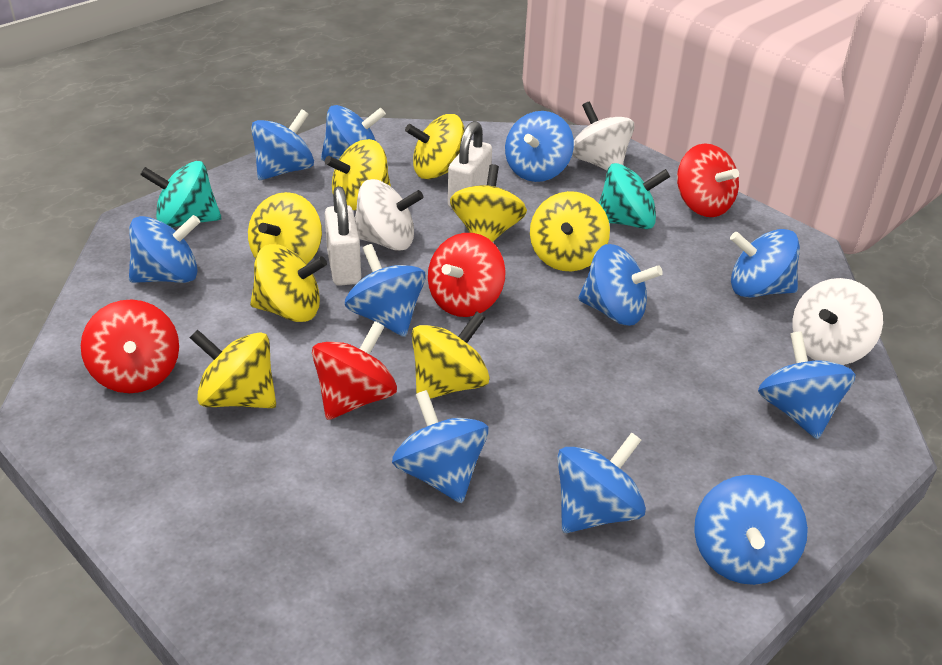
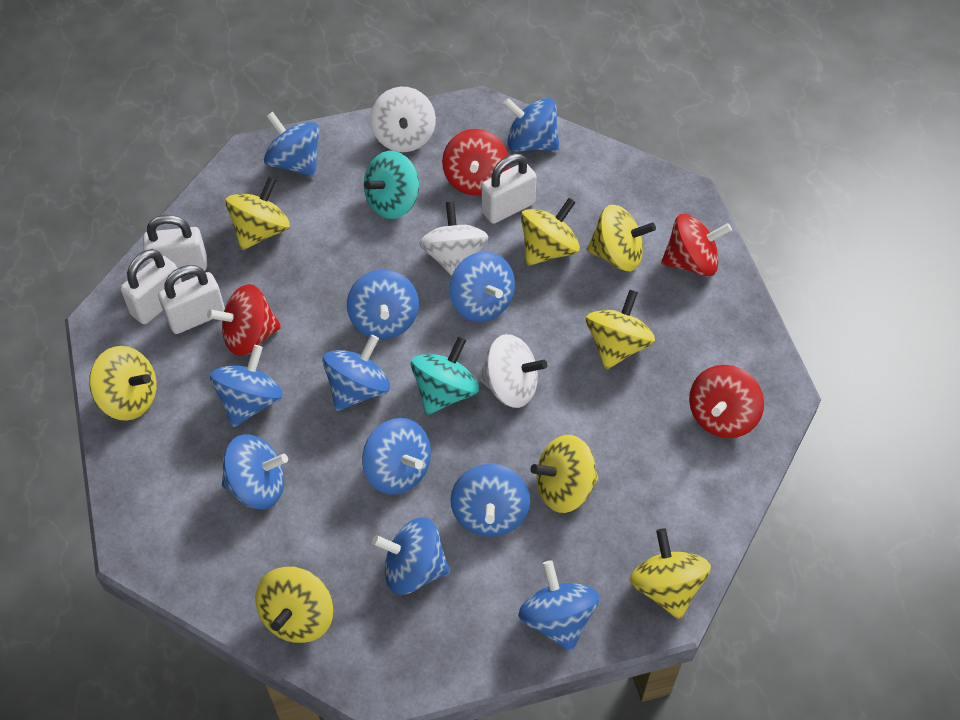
white padlock: 2 -> 4

